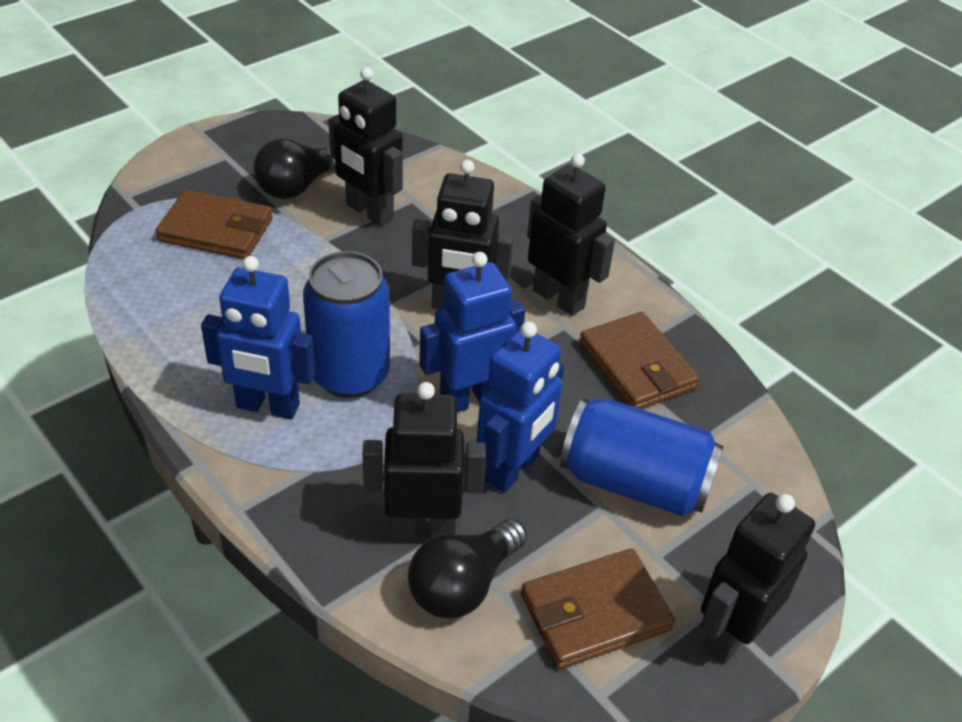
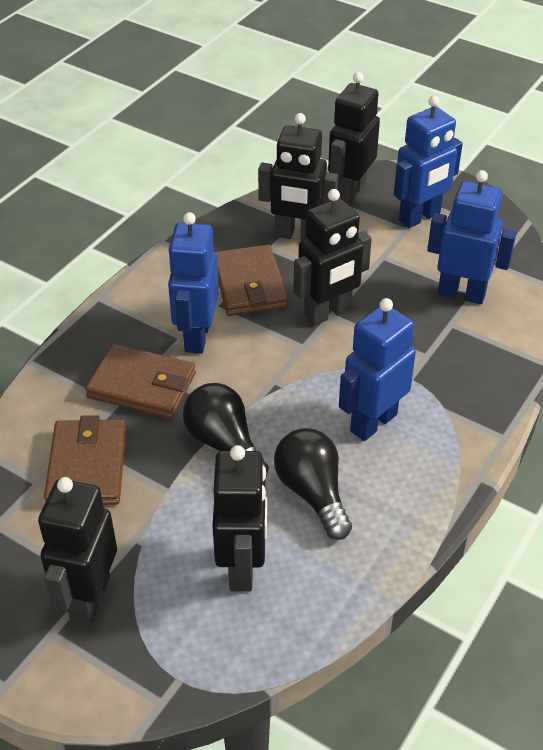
blue can: 2 -> 0
blue robot: 3 -> 4

